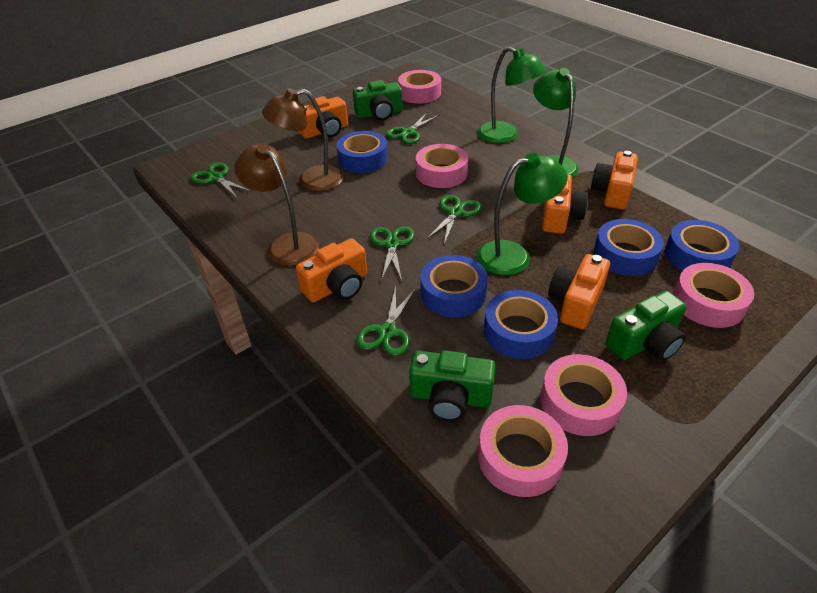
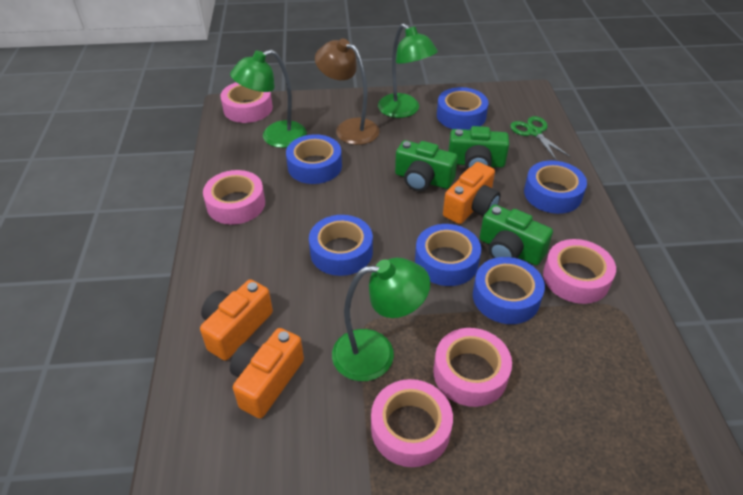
blue tape: 5 -> 6
brown lamp: 2 -> 1
green scissors: 5 -> 1
orange camera: 5 -> 3

